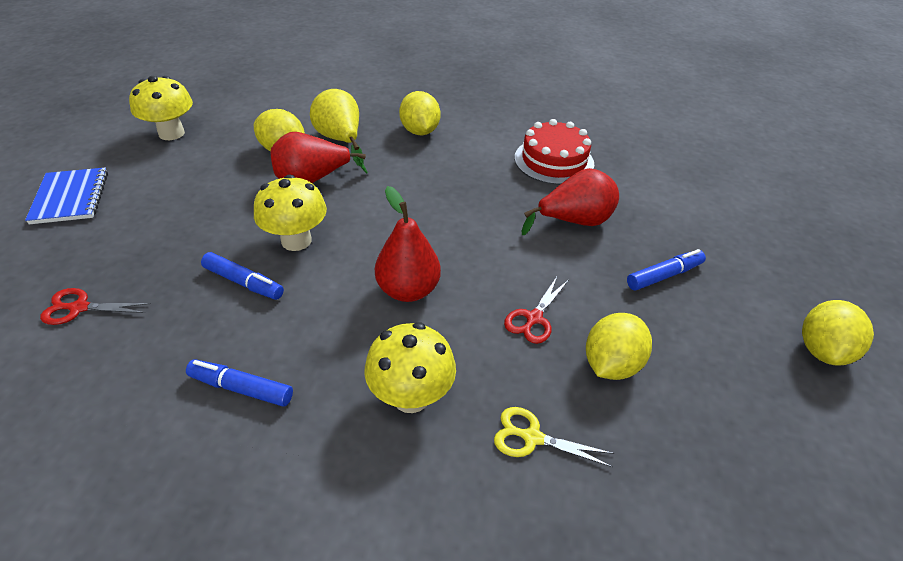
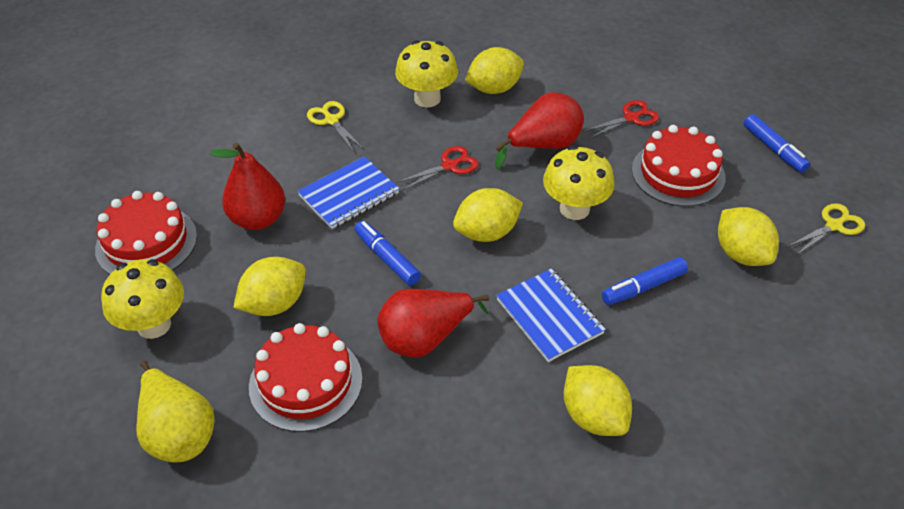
blue notebook: 1 -> 2
red cake: 1 -> 3
yellow lemon: 4 -> 5
yellow scissors: 1 -> 2

